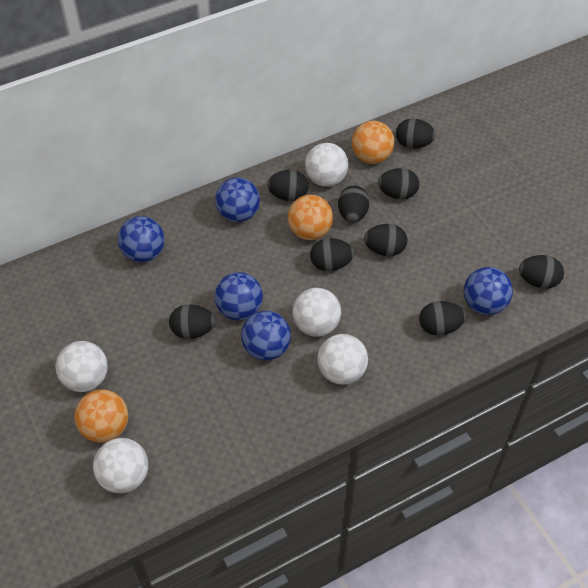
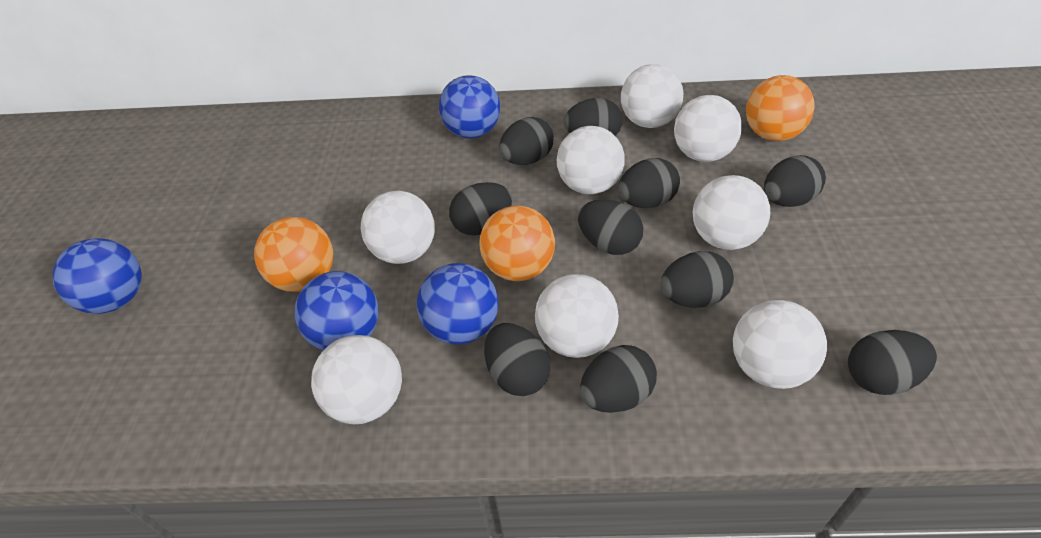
black egg: 9 -> 10
blue ball: 5 -> 4
white ball: 5 -> 8

